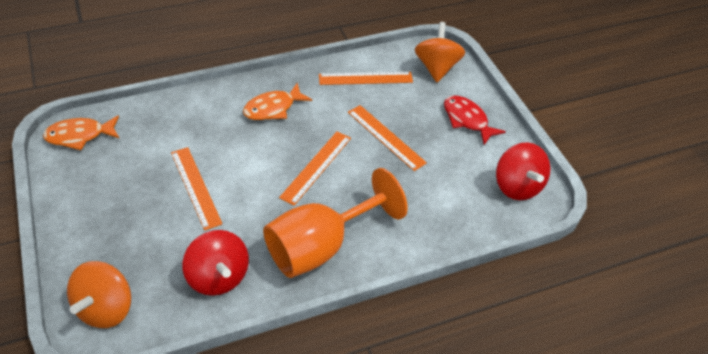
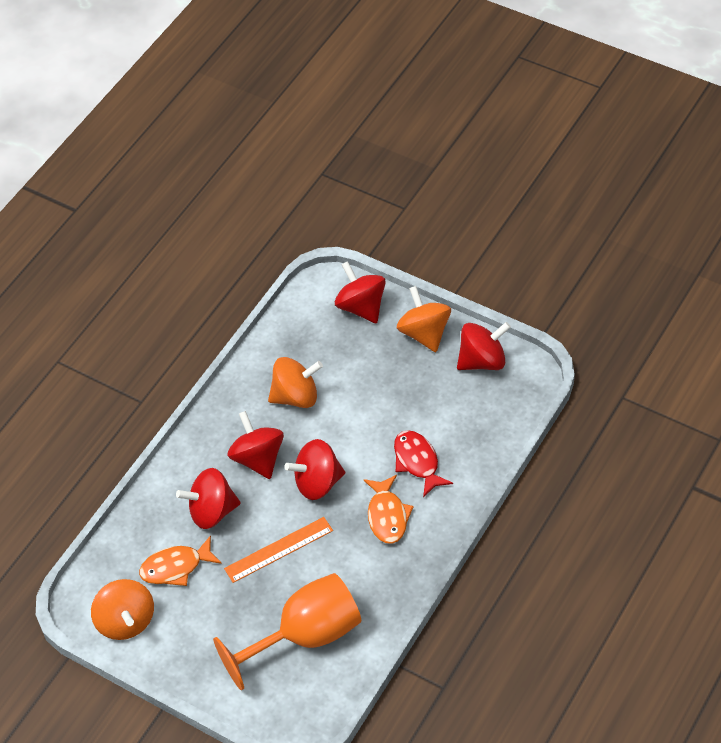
orange ruler: 4 -> 1
orange spinning top: 2 -> 3
red spinning top: 2 -> 5

